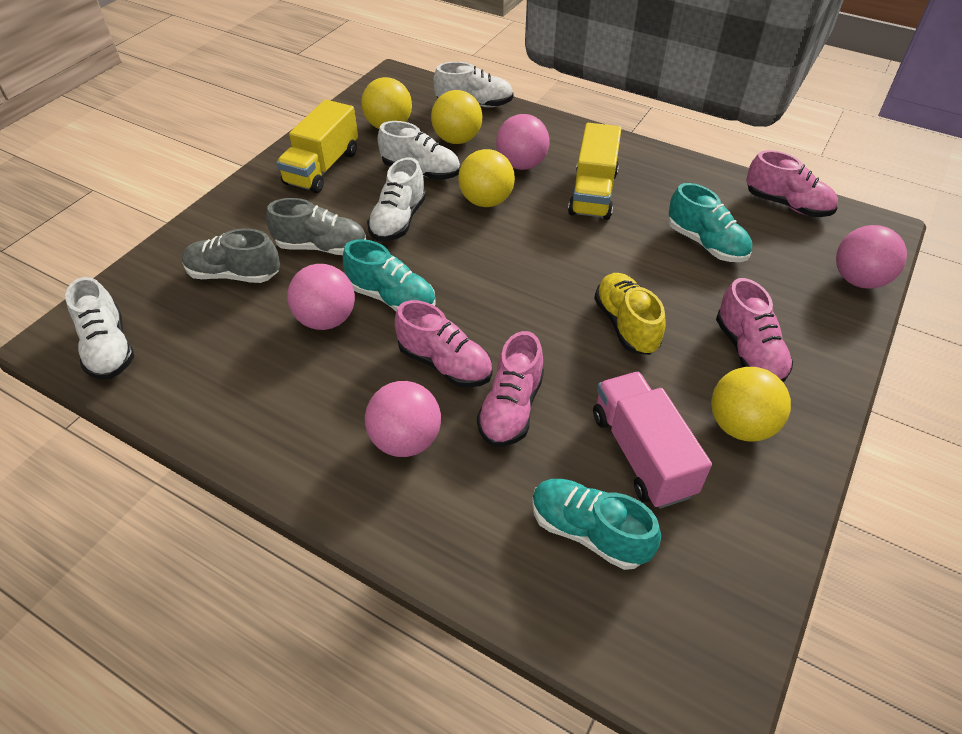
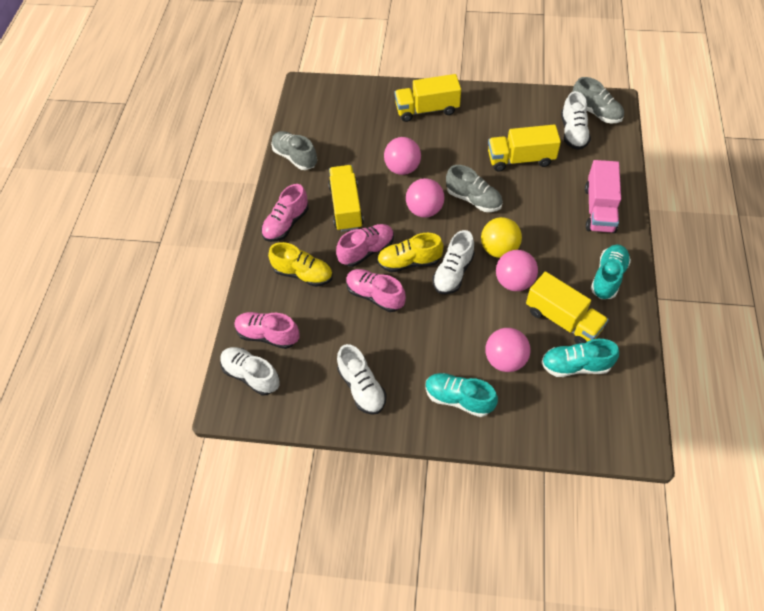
grey shoe: 2 -> 3
yellow ball: 4 -> 1
yellow shoe: 1 -> 2
yellow truck: 2 -> 4

